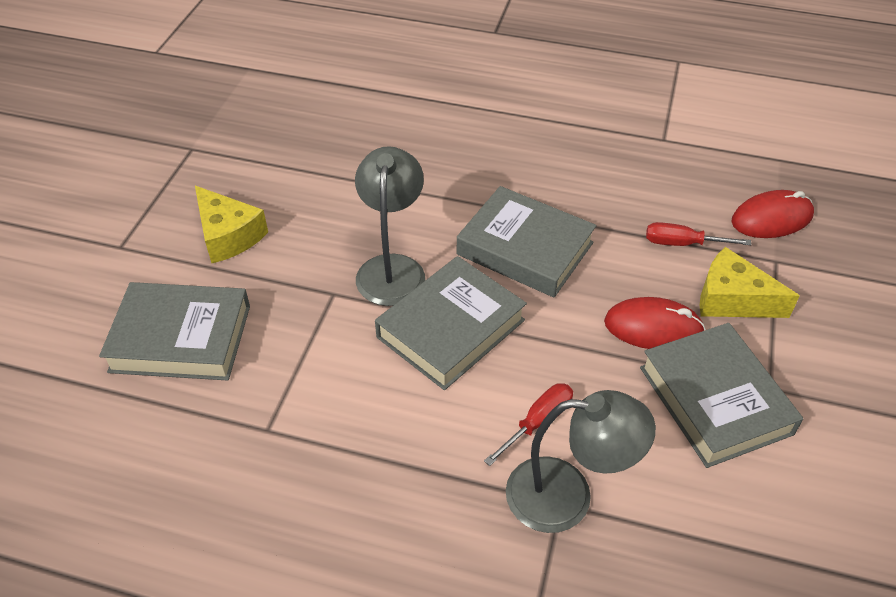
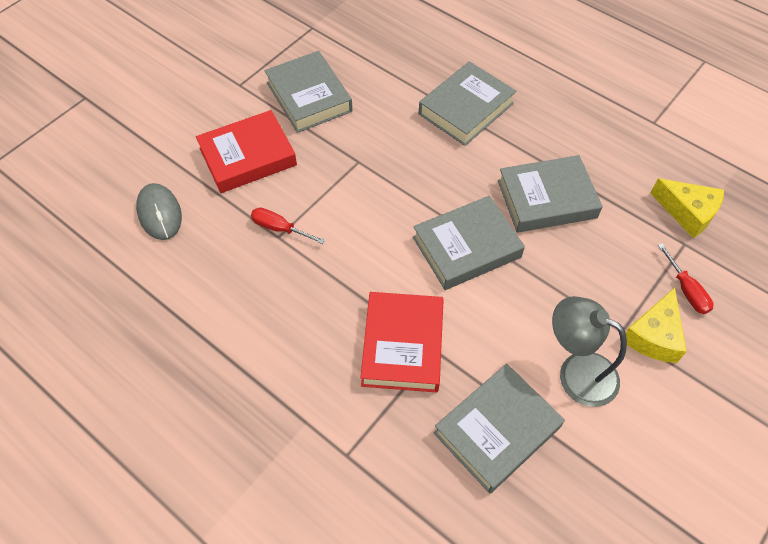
grey book: 4 -> 5
grey lamp: 2 -> 1
grey mouse: 0 -> 1
red book: 0 -> 2
red mouse: 2 -> 0

